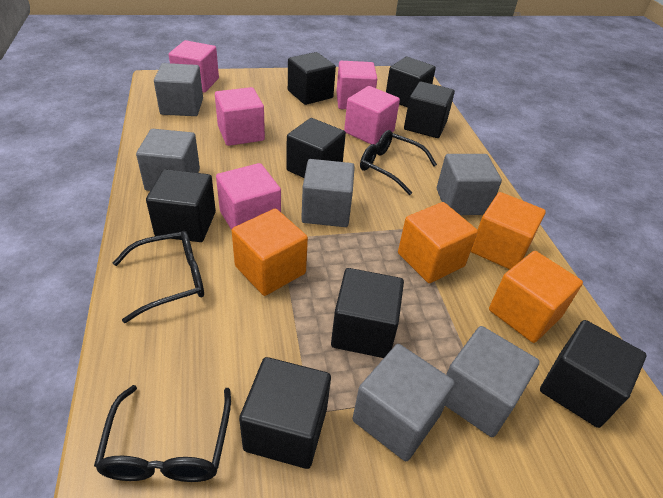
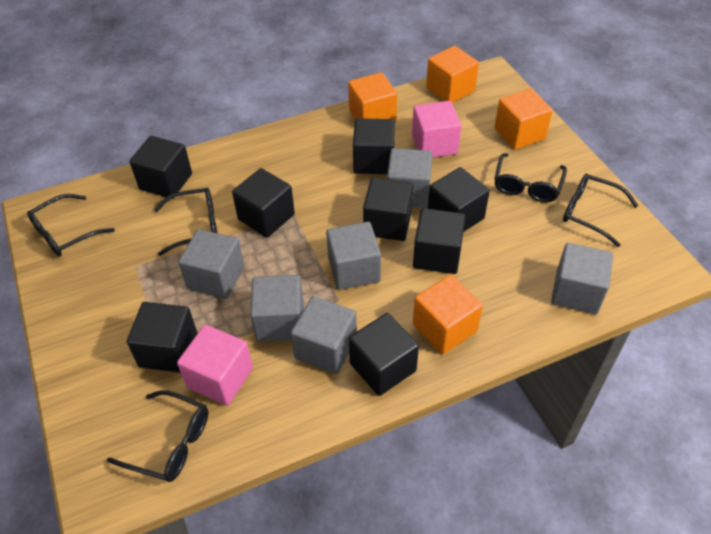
black glasses: 3 -> 5
pink cube: 5 -> 2

